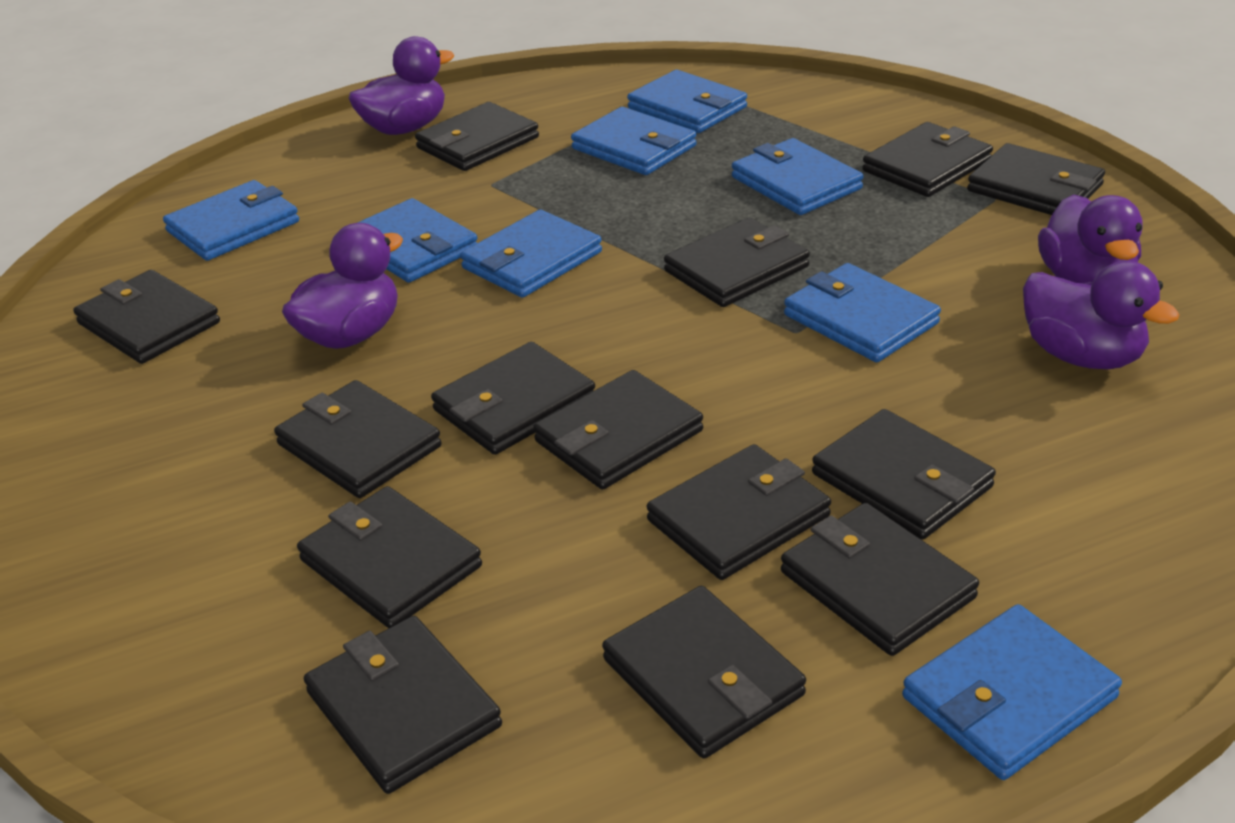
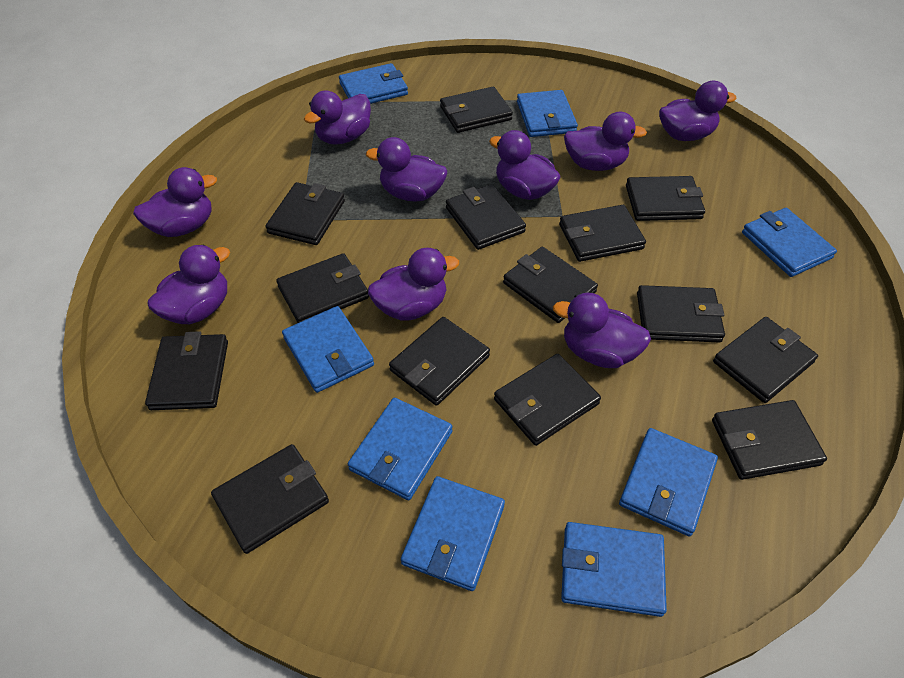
purple duck: 4 -> 9

